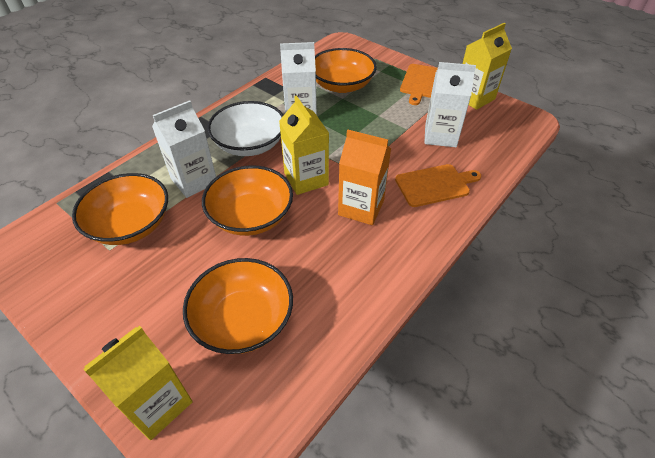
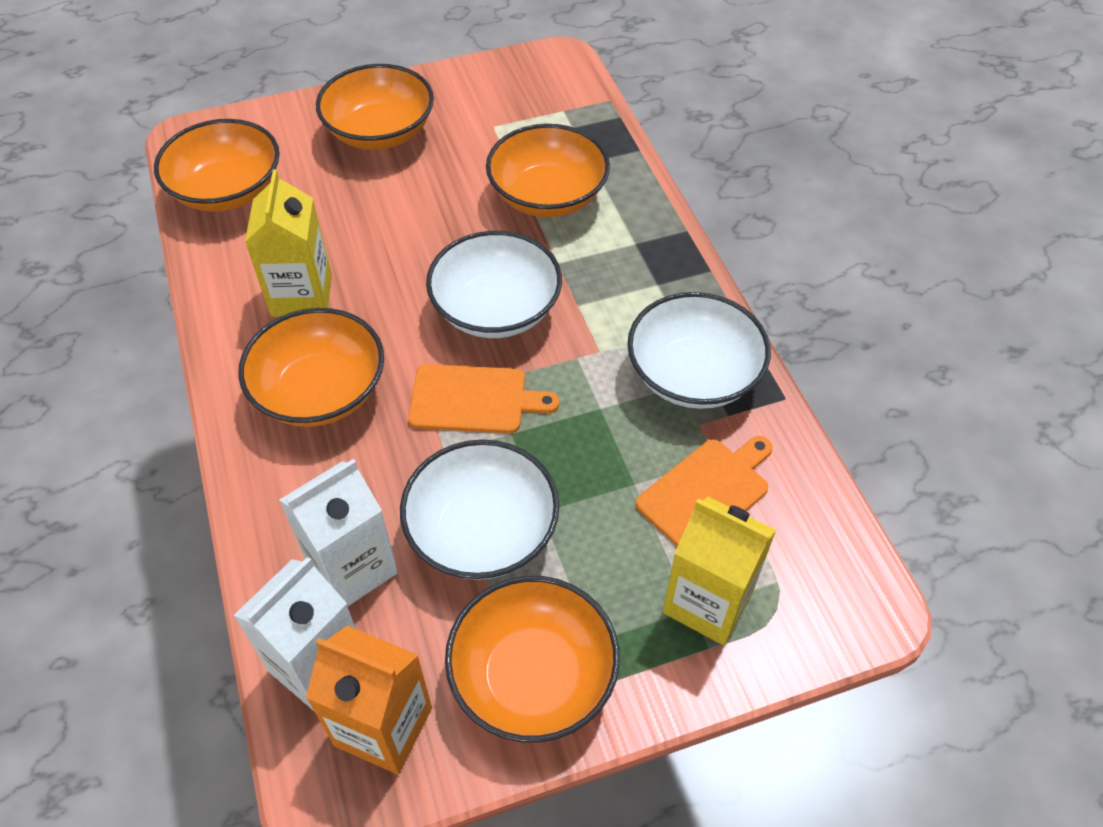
orange bowl: 4 -> 5
white bowl: 1 -> 3
white carton: 3 -> 2
yellow carton: 3 -> 2

